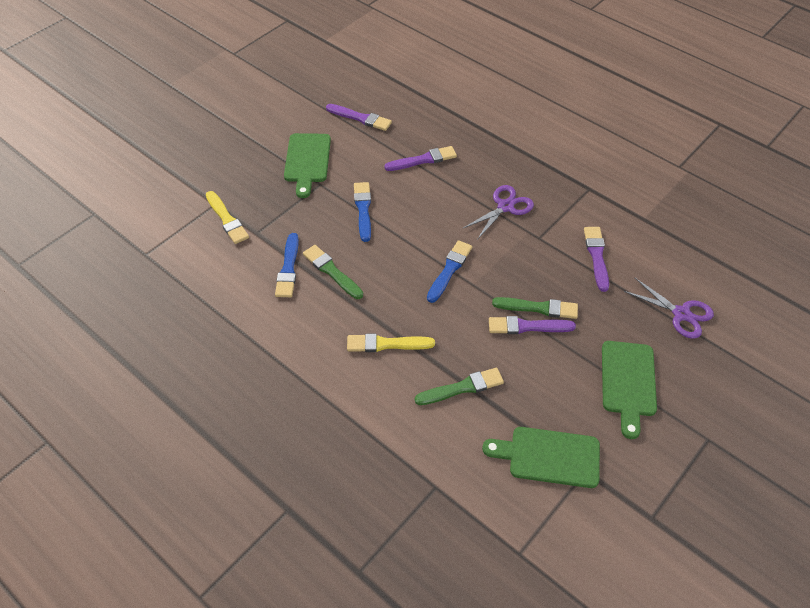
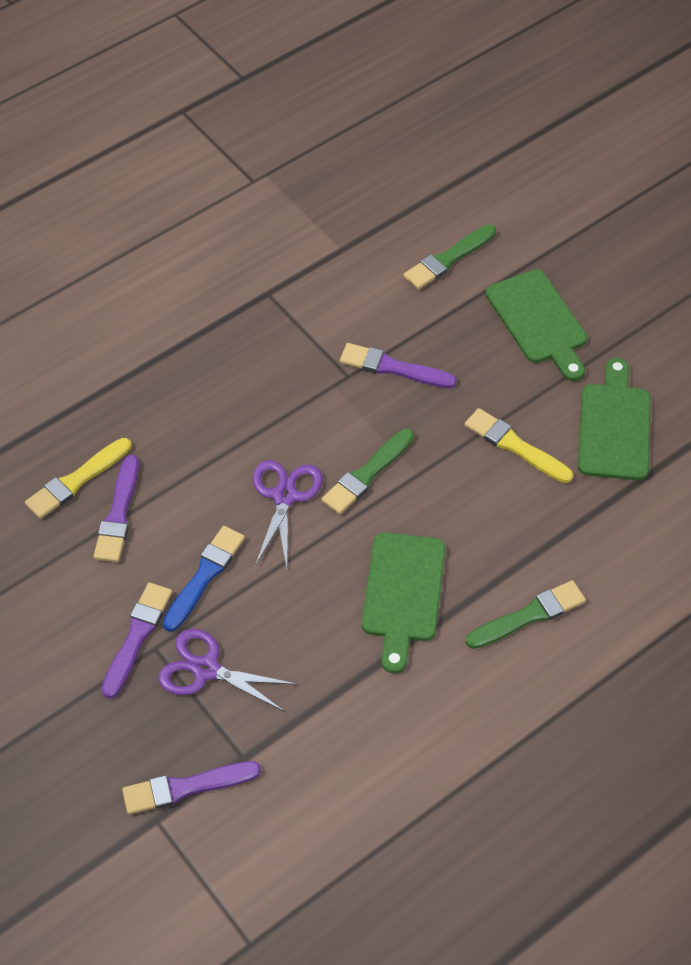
blue brush: 3 -> 1

